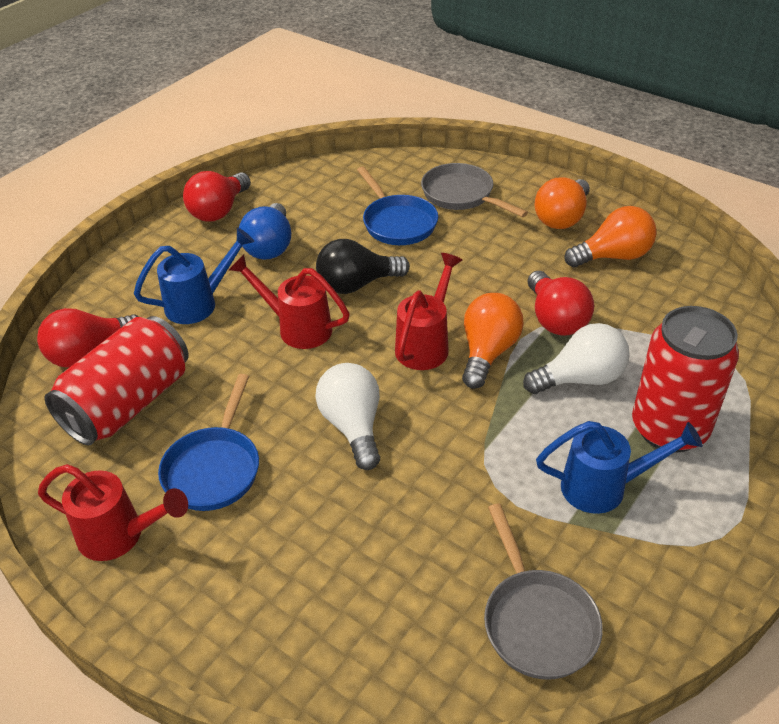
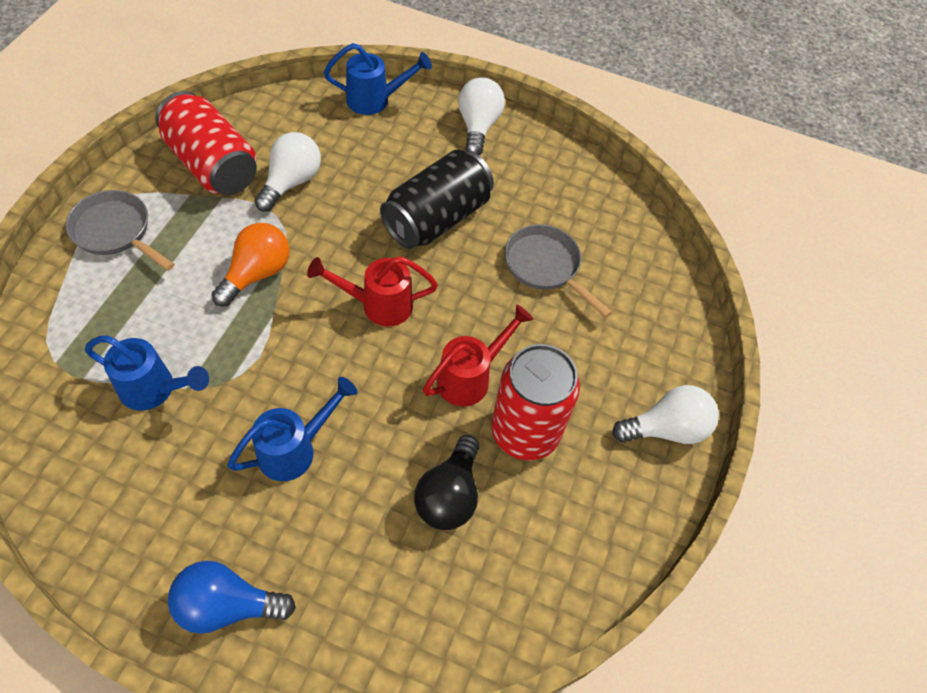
black can: 0 -> 1
blue pan: 2 -> 0
blue watering can: 2 -> 3
orange light bulb: 3 -> 1
red light bulb: 3 -> 0
red watering can: 3 -> 2
white light bulb: 2 -> 3

